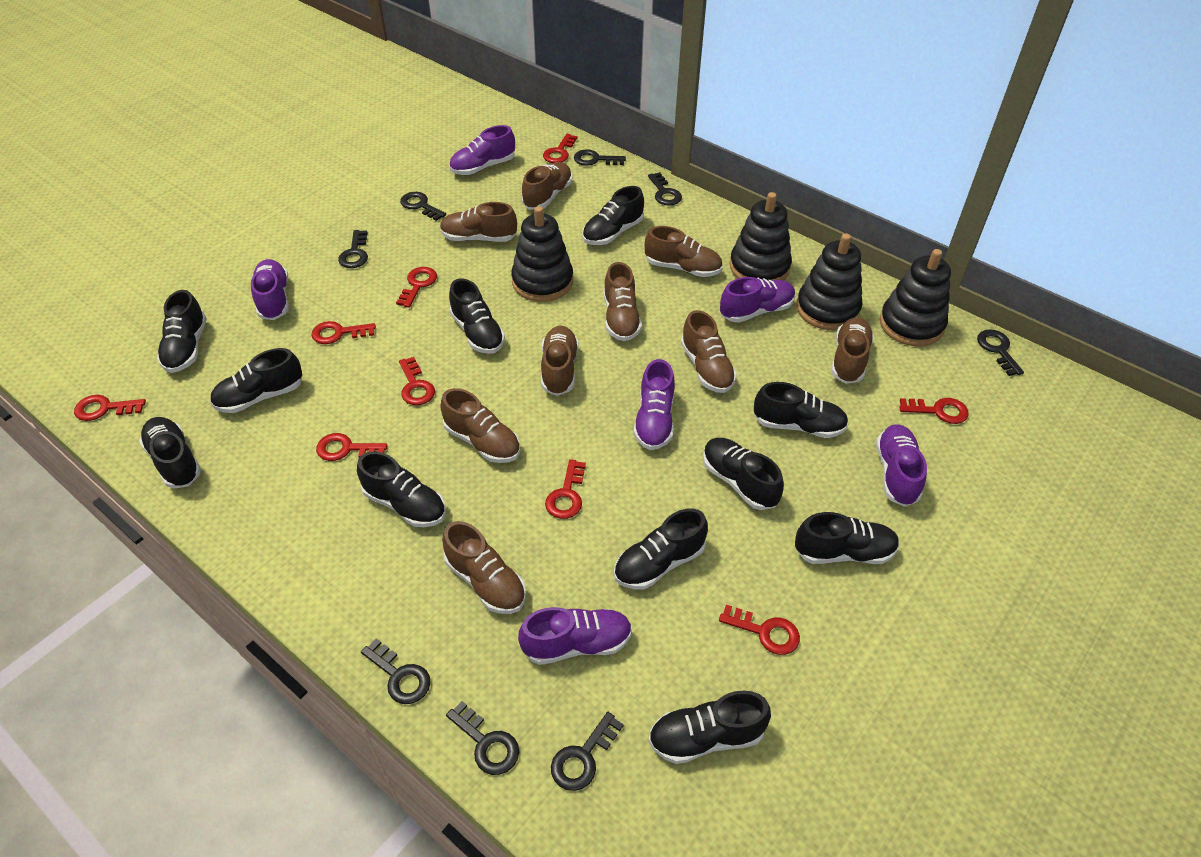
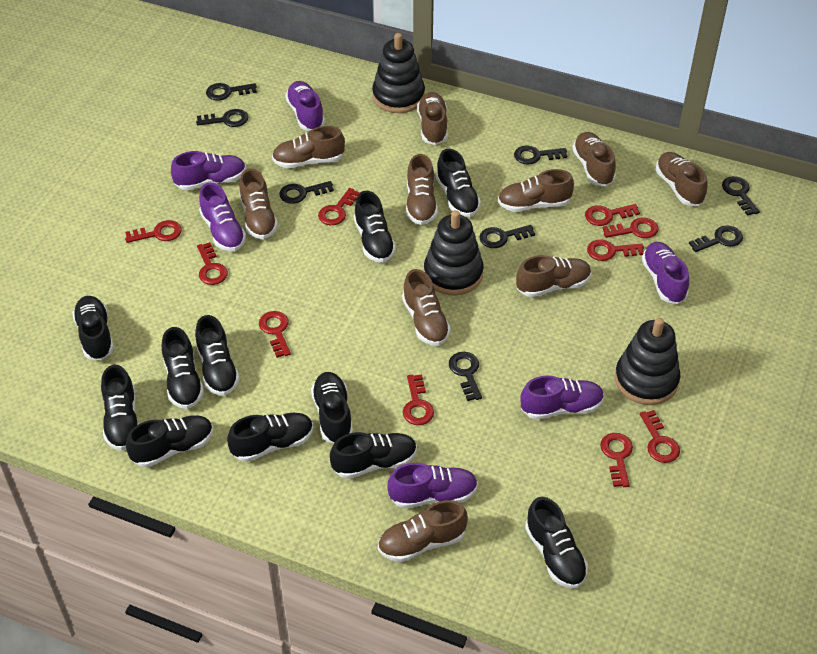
black stacking toy: 4 -> 3
brown shoe: 9 -> 10
red key: 9 -> 10

